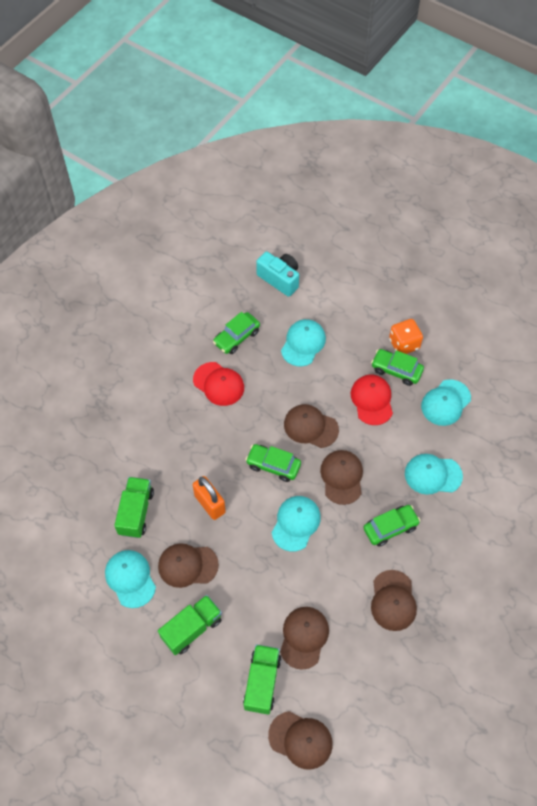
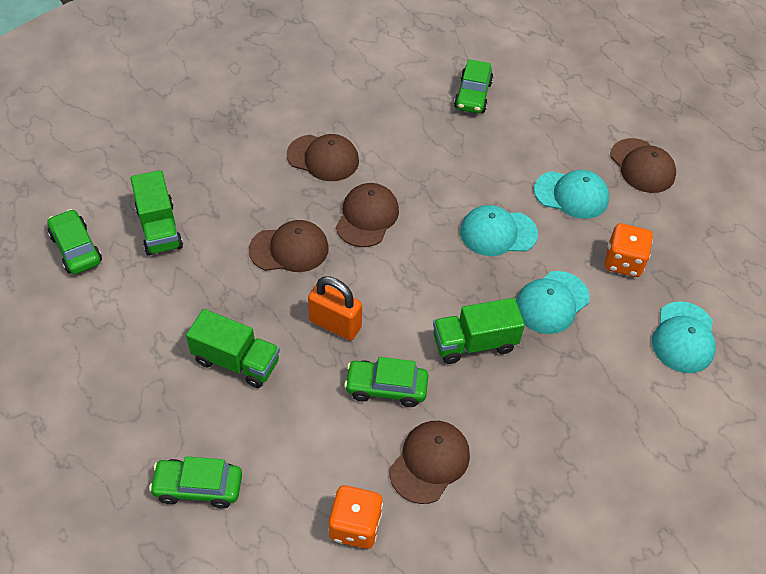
brown cap: 6 -> 5
orange dice: 1 -> 2
red cap: 2 -> 0
turquoise camera: 1 -> 0
turquoise cap: 5 -> 4

